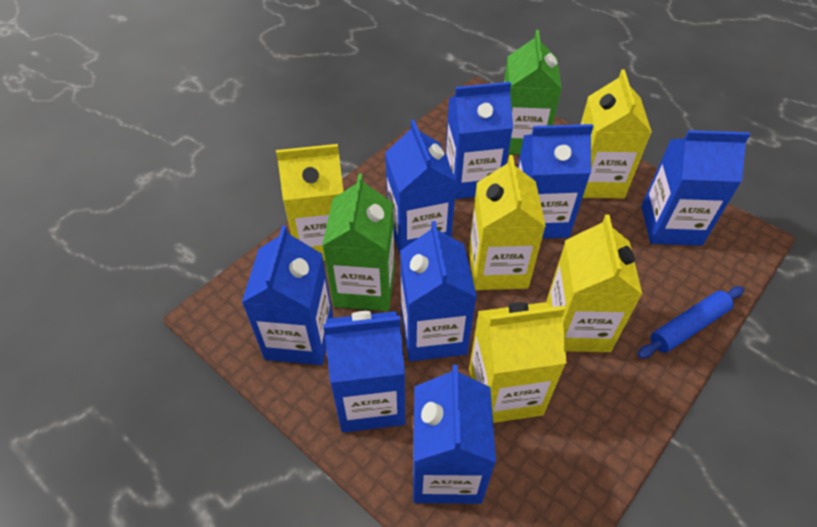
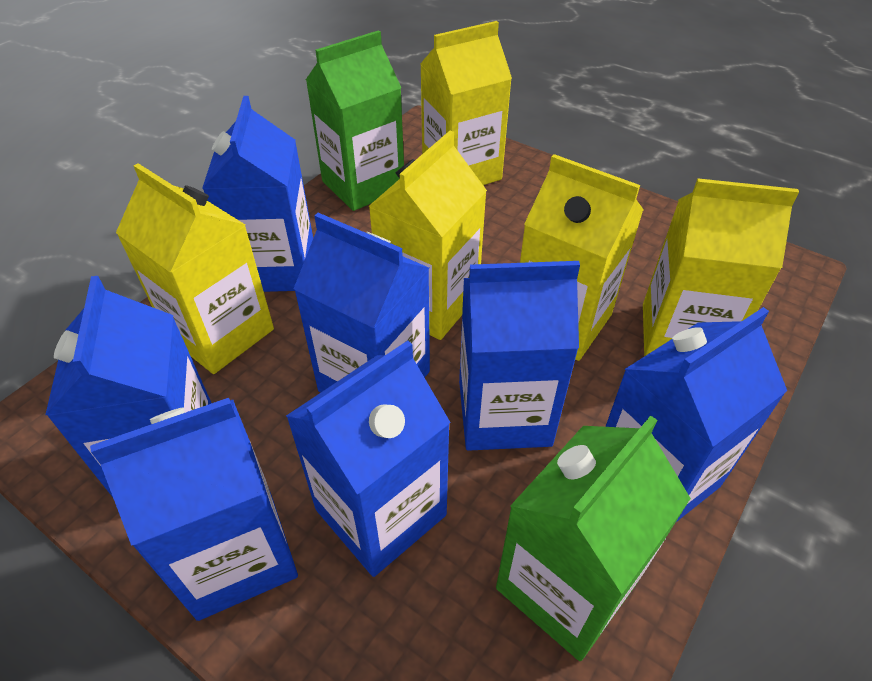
blue carton: 8 -> 7
blue rolling pin: 1 -> 0

